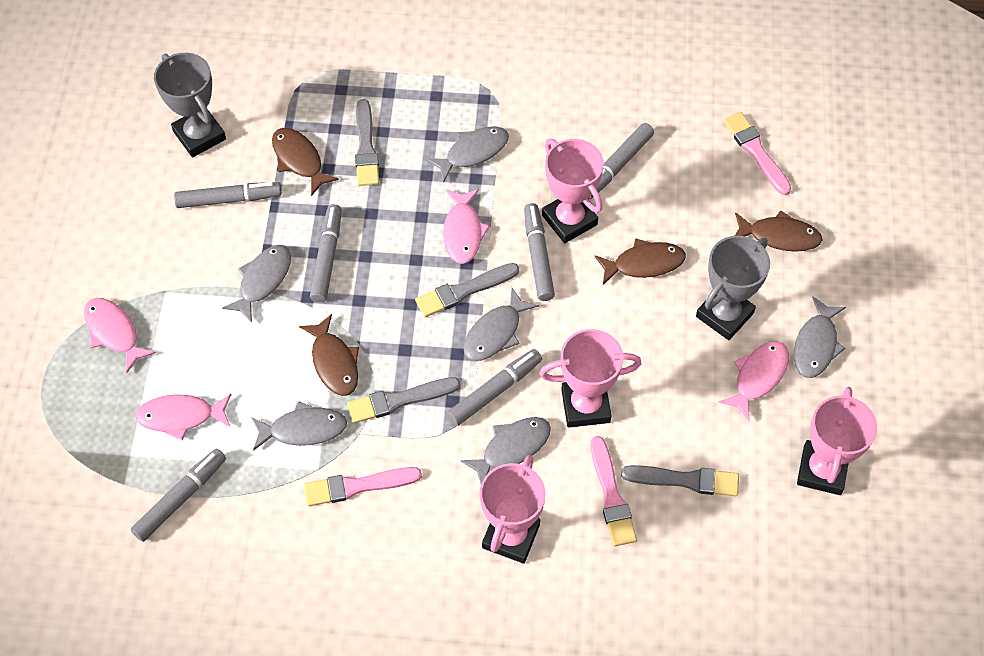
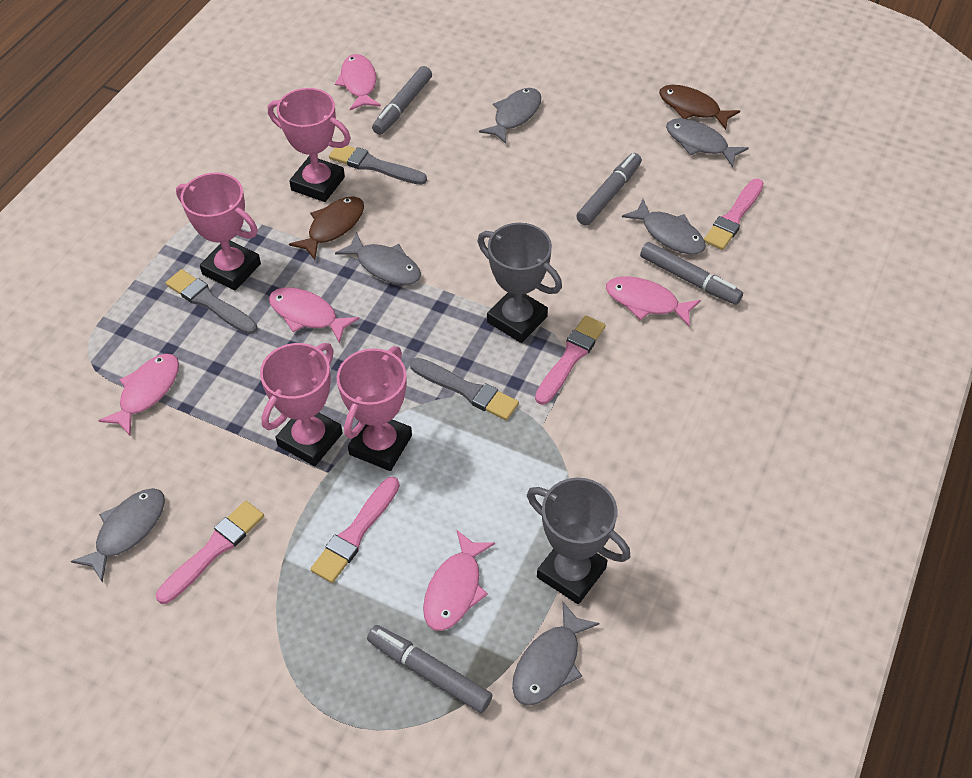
brown fish: 4 -> 2
grey brush: 4 -> 3
grey marker: 6 -> 4
pink brush: 3 -> 4
pink fish: 4 -> 5

